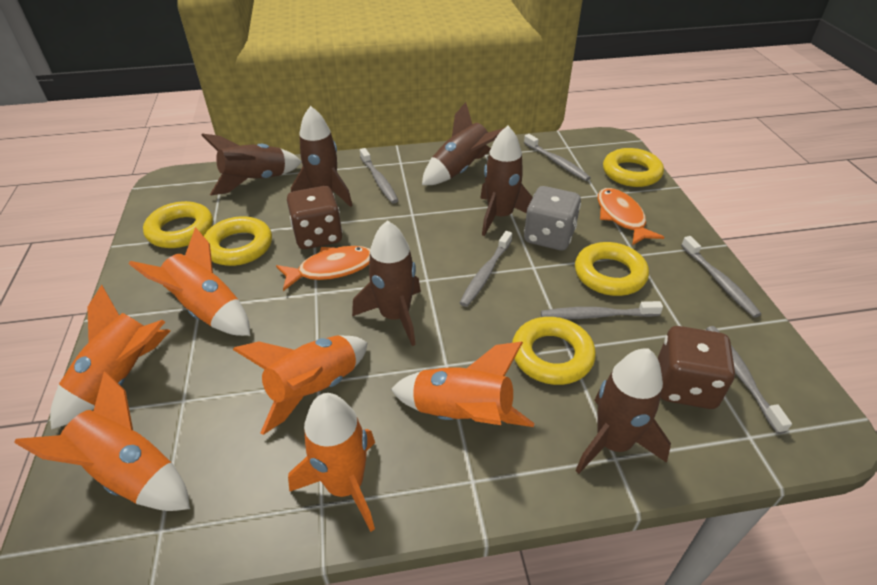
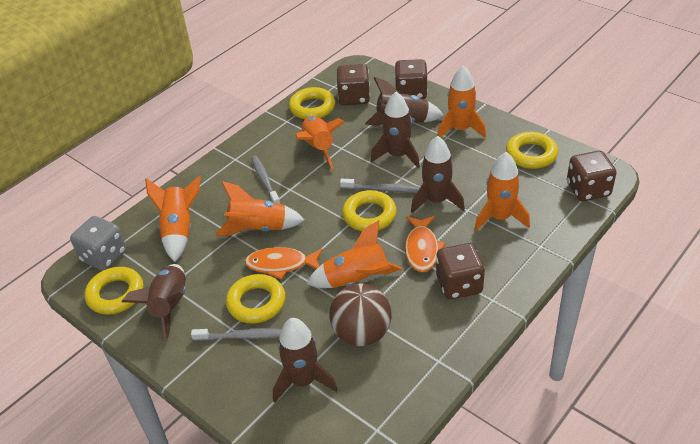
brown ball: 0 -> 1
brown dice: 2 -> 4
brown rocket: 6 -> 5
grey toothbrush: 6 -> 3

